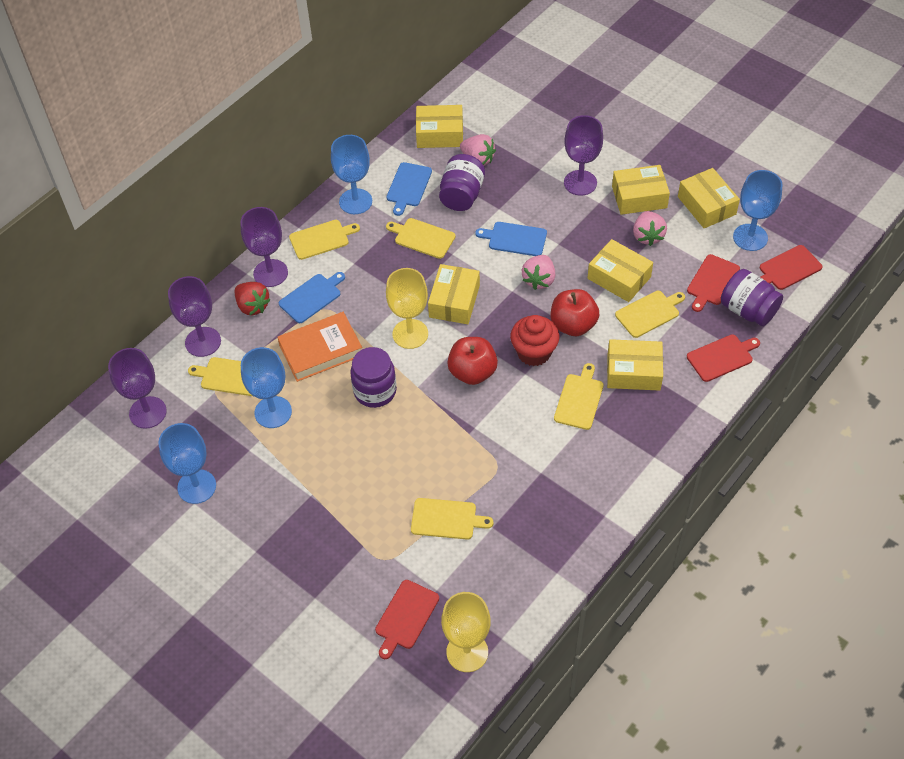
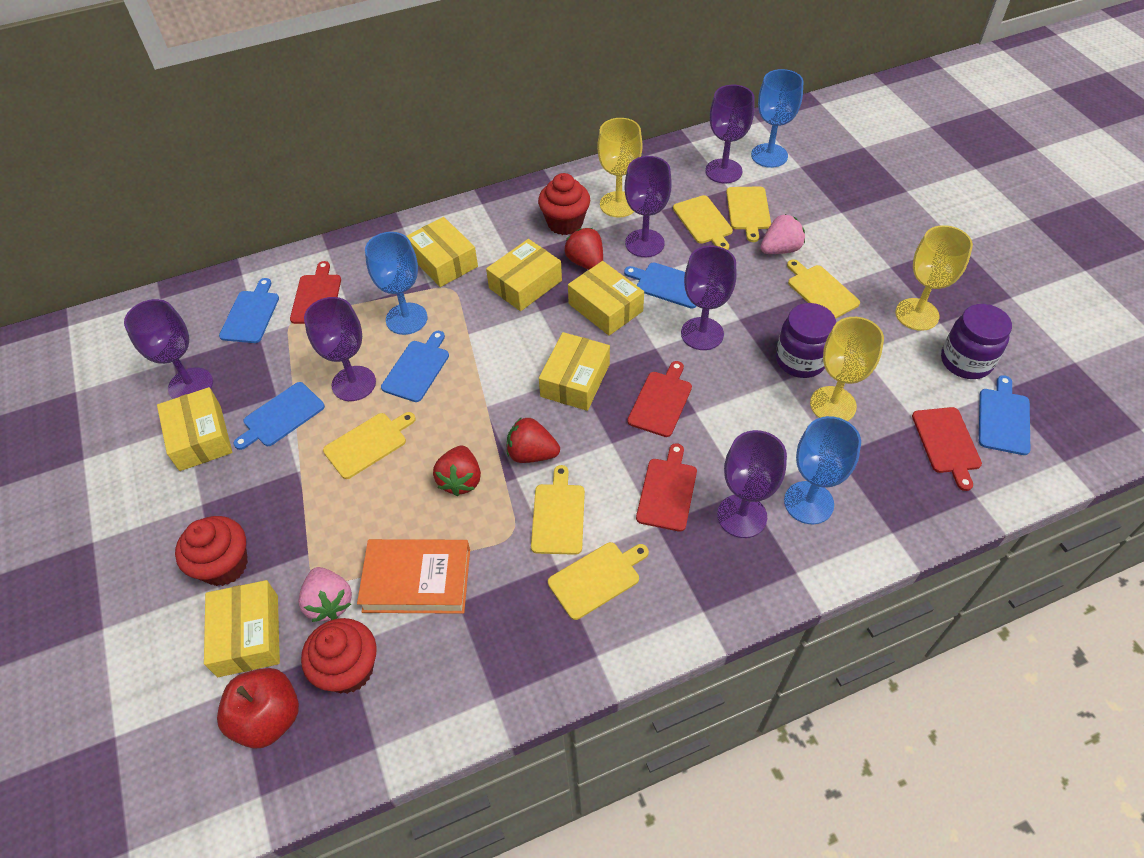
blue cutting board: 3 -> 5
blue goblet: 4 -> 3
pink strawberry: 3 -> 2
purple goblet: 4 -> 6
purple jar: 3 -> 2
red apple: 2 -> 1
red cupcake: 1 -> 3
red strawberry: 1 -> 3
yellow goblet: 2 -> 3

